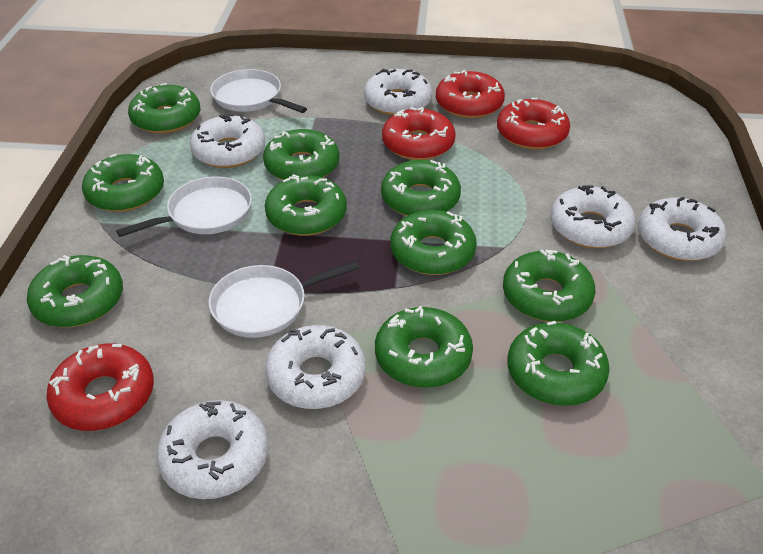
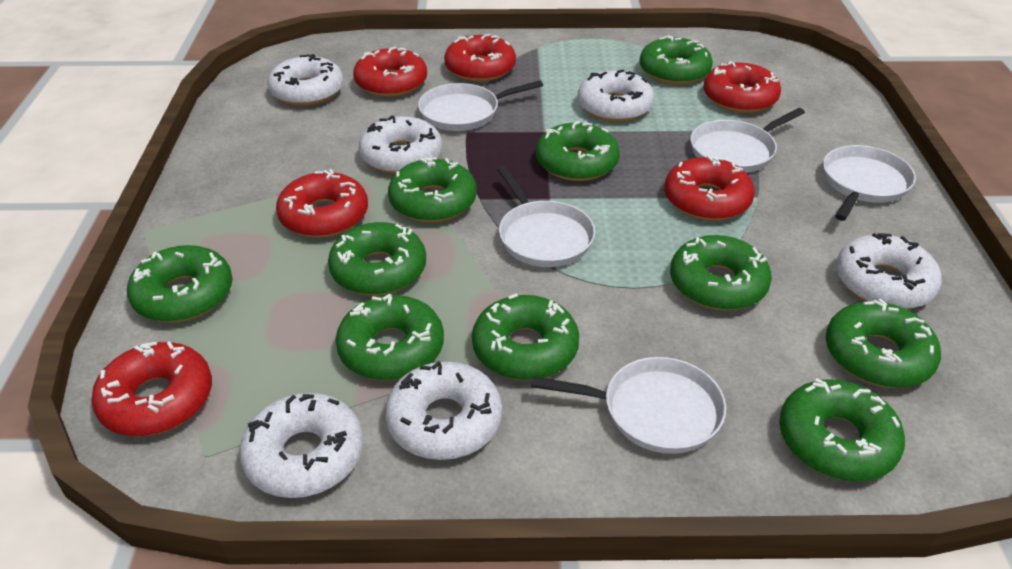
red donut: 4 -> 6
white pan: 3 -> 5

